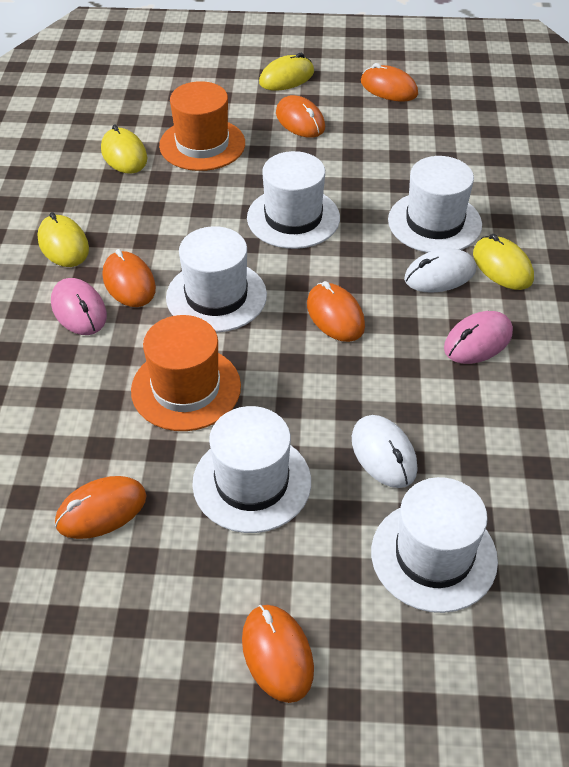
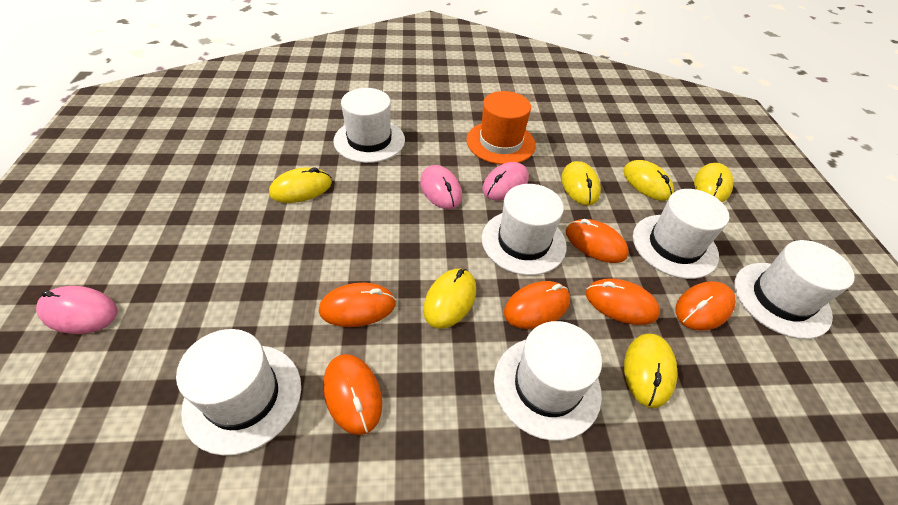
orange hat: 2 -> 1
pink mouse: 2 -> 3
white hat: 5 -> 6
white mouse: 2 -> 0
yellow mouse: 4 -> 6

